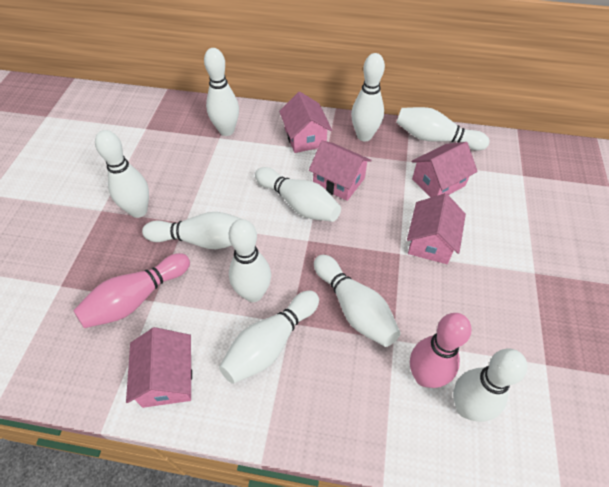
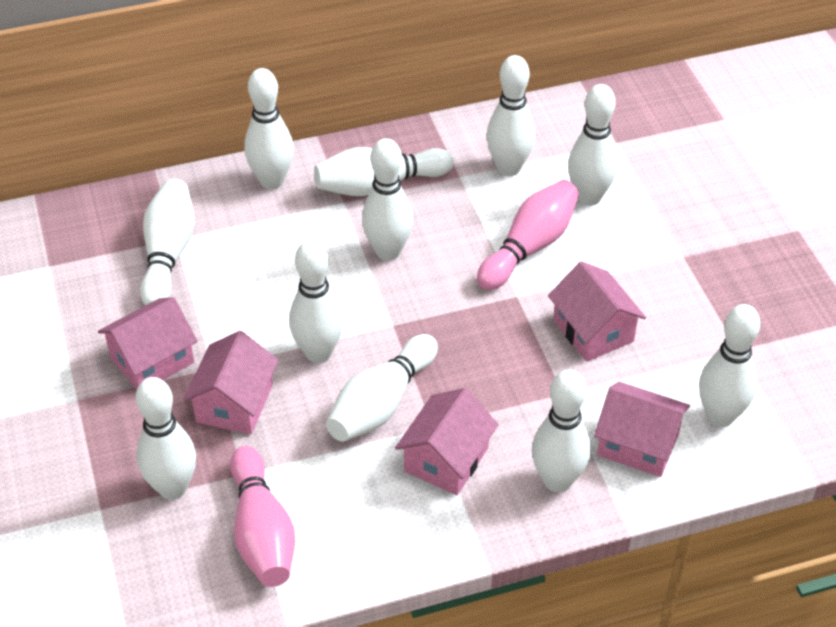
white bowling pin: 10 -> 11

